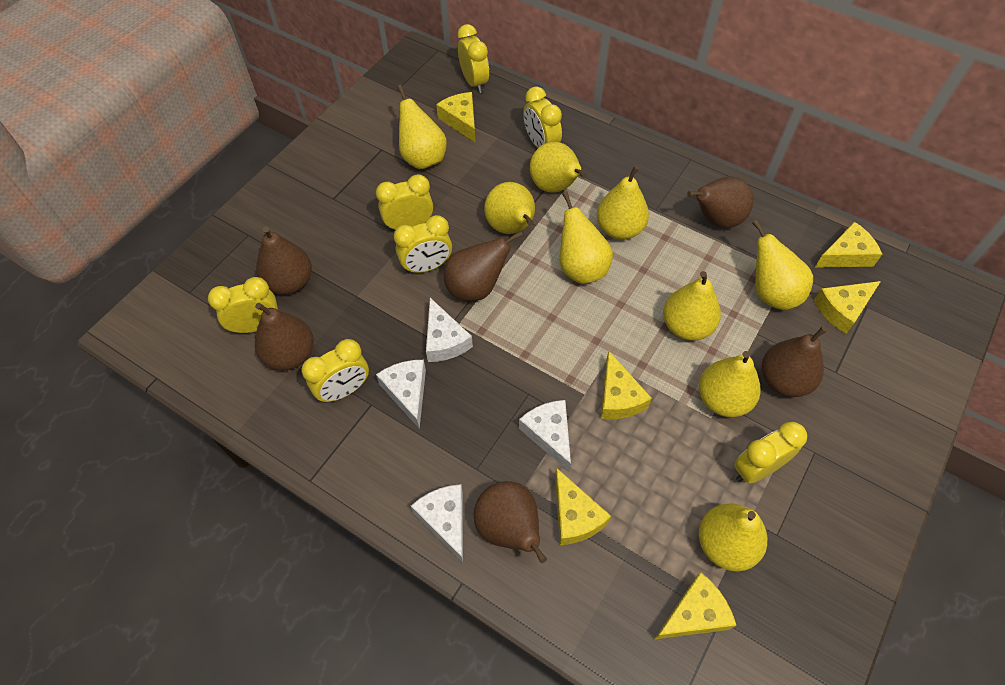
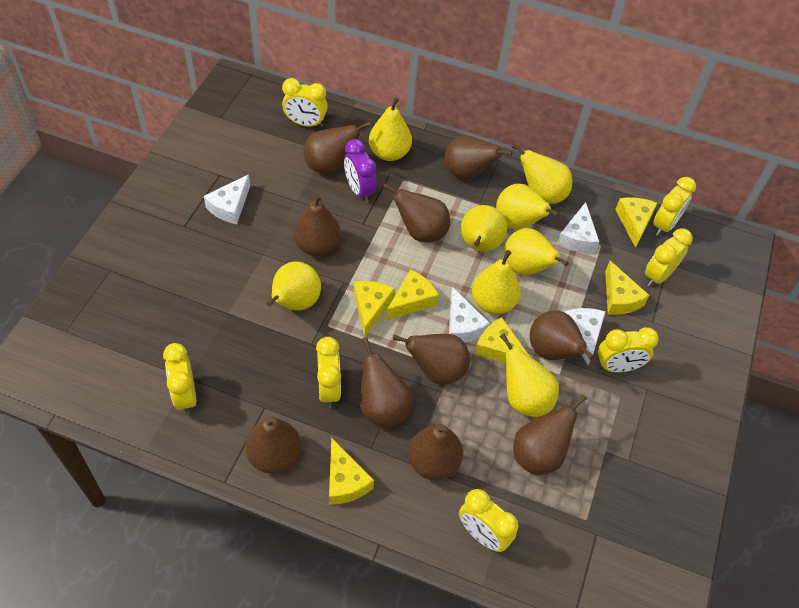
brown pear: 6 -> 10
purple clock: 0 -> 1
yellow pear: 9 -> 8

